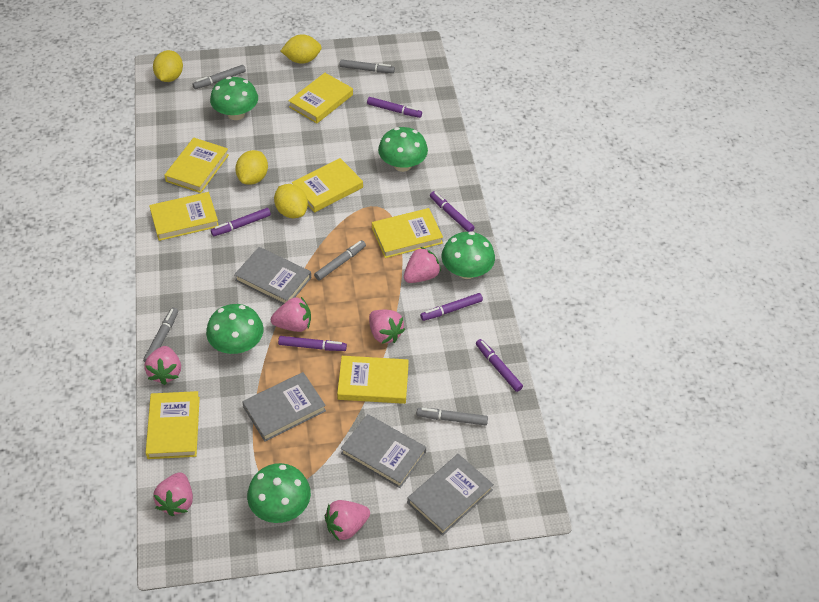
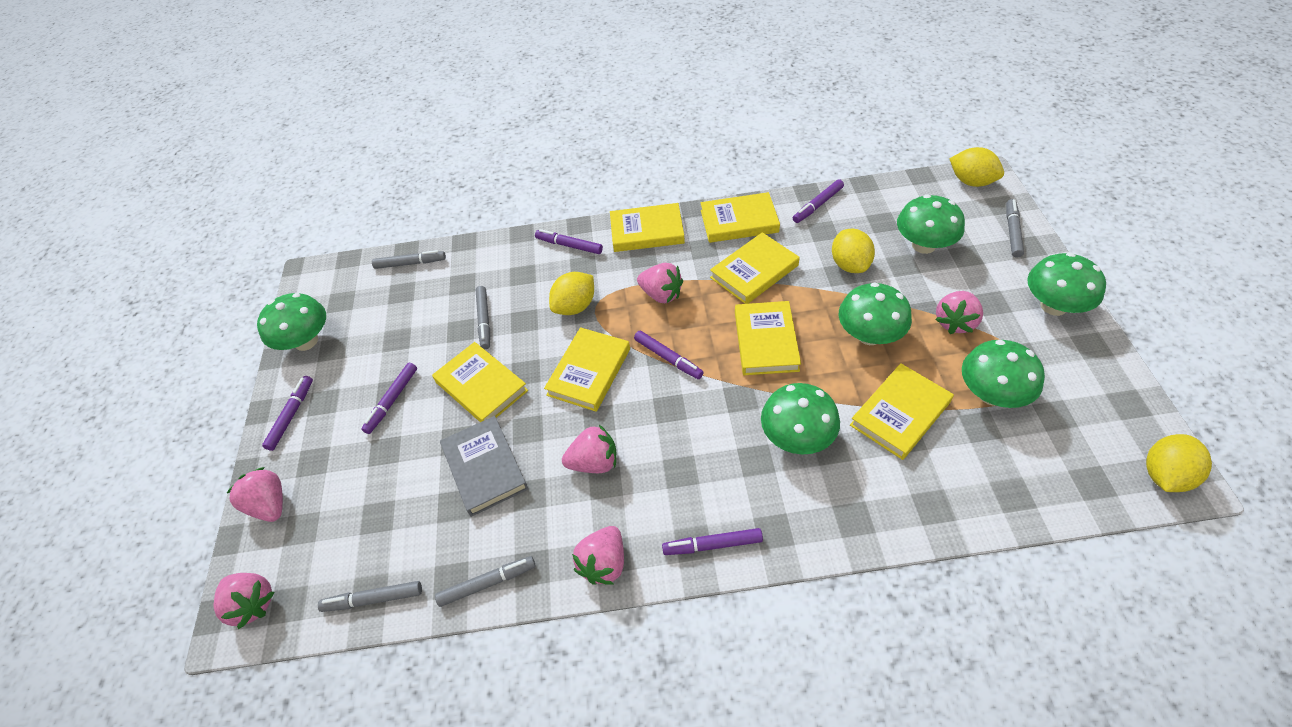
green mushroom: 5 -> 6
grey book: 4 -> 1

